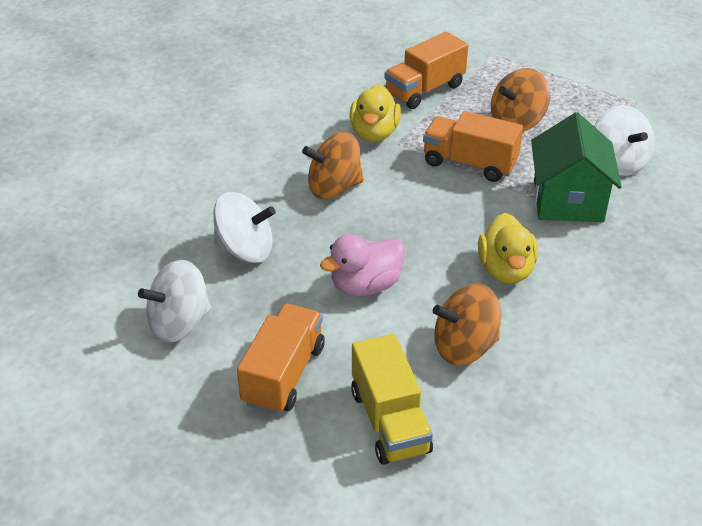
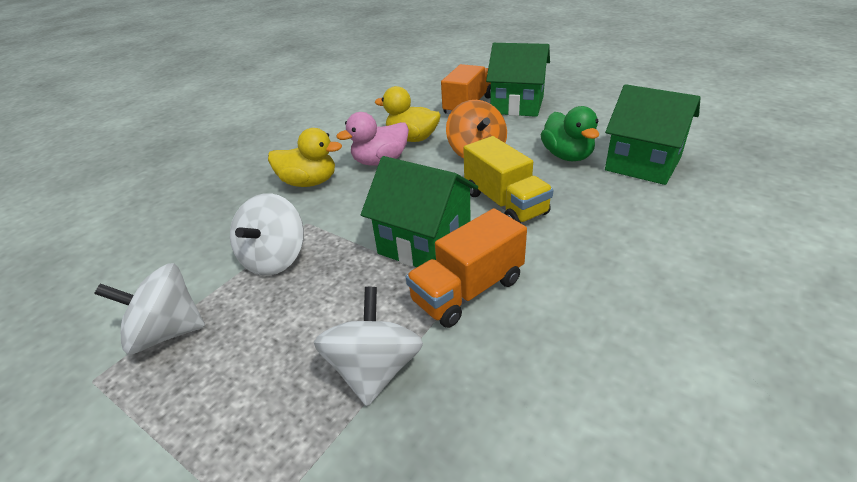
green duck: 0 -> 1
green house: 1 -> 3
orange spinning top: 3 -> 1
orange truck: 3 -> 2

